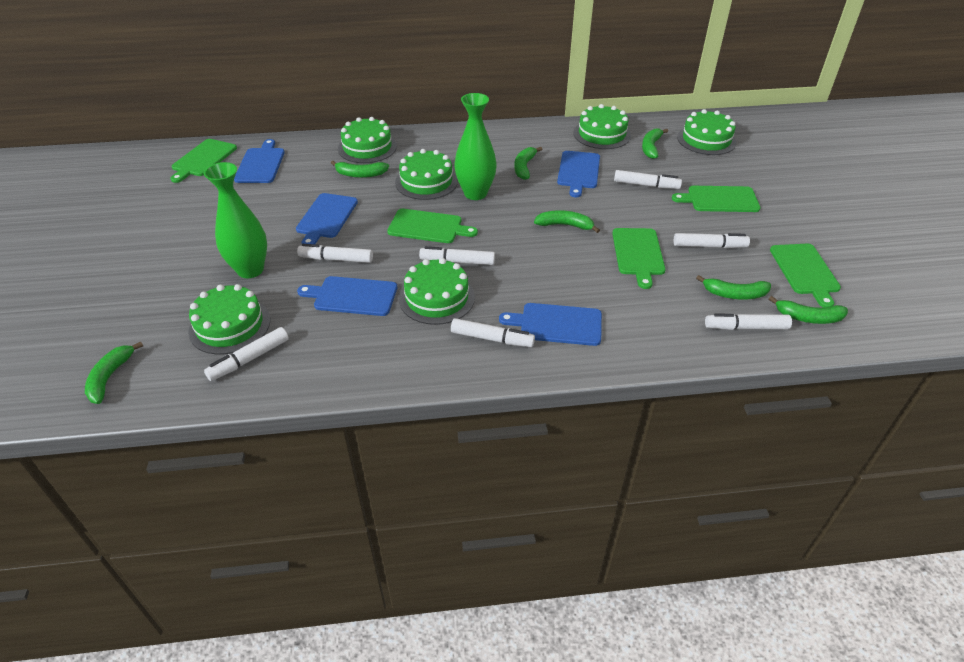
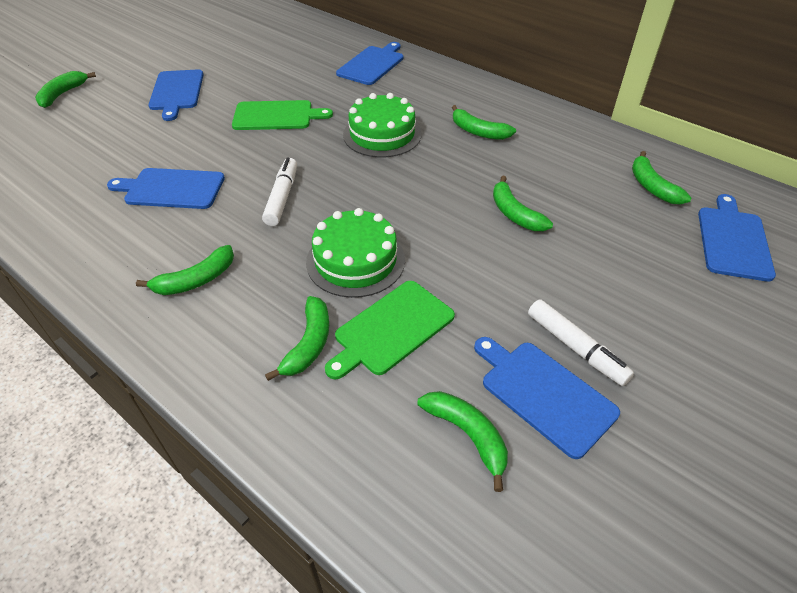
green cake: 6 -> 2
green cutting board: 5 -> 2
green vase: 2 -> 0
white marker: 7 -> 2

